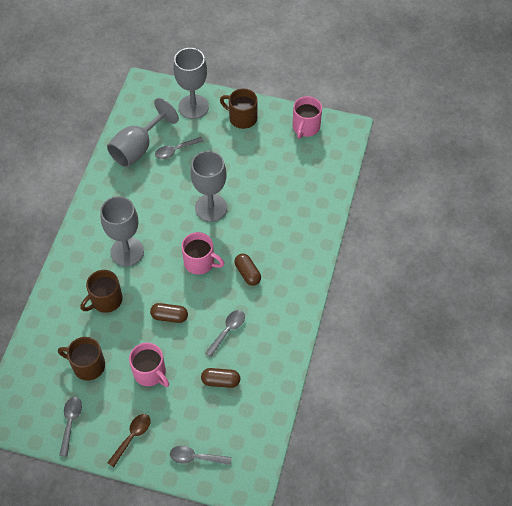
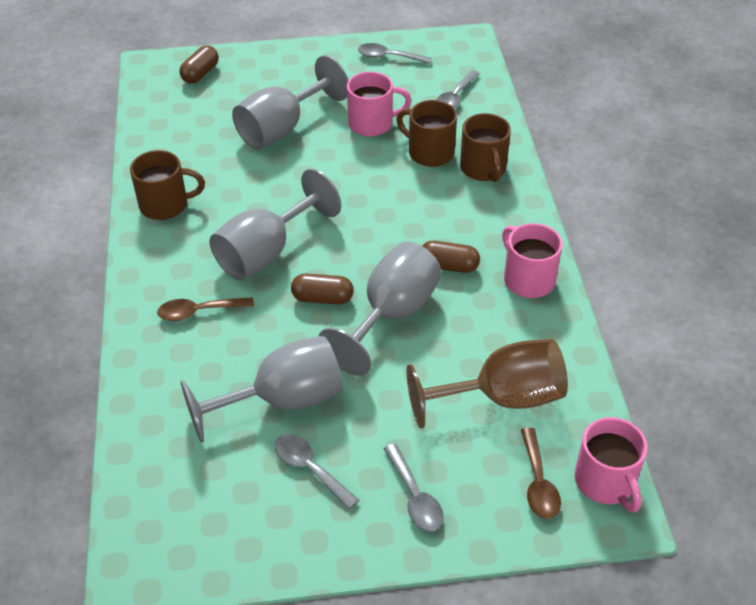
brown goblet: 0 -> 1
brown spoon: 1 -> 2

